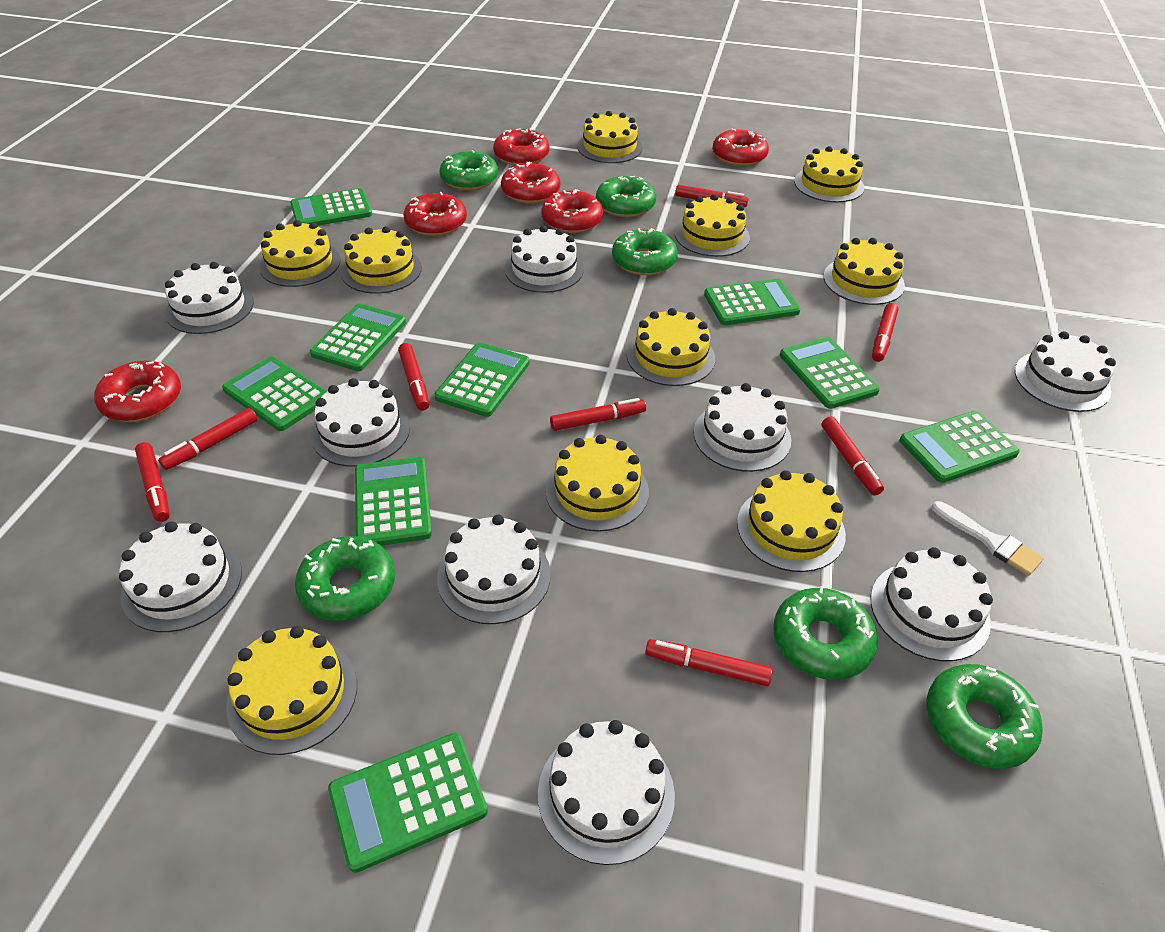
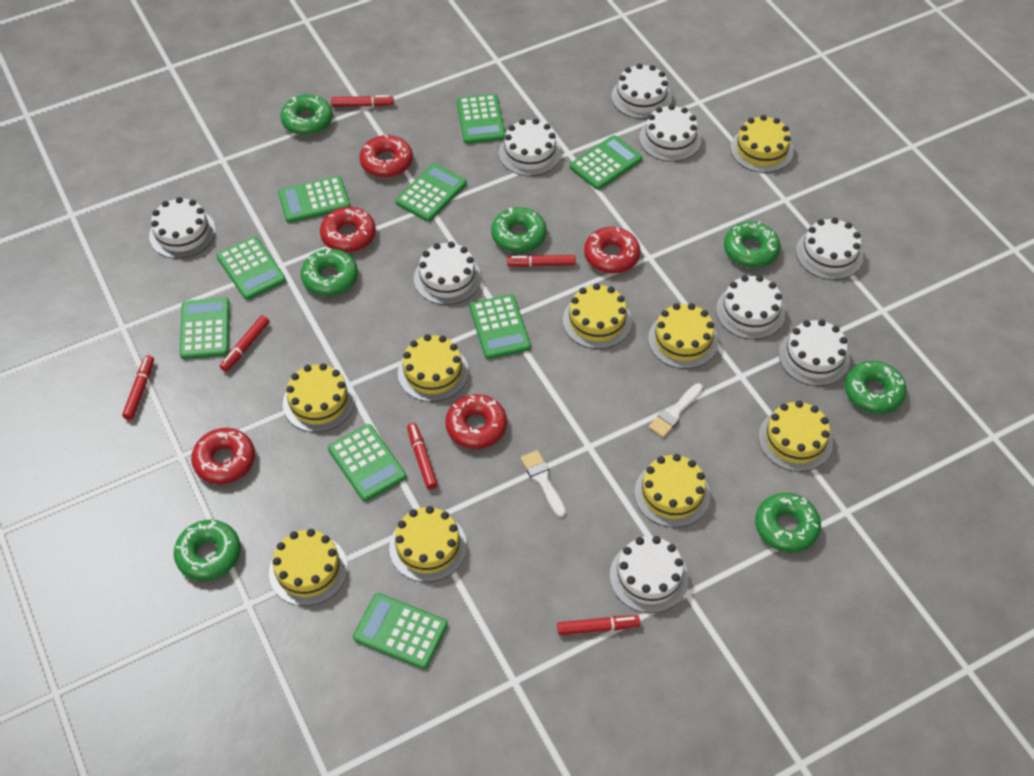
green donut: 6 -> 7
red donut: 6 -> 5
red marker: 8 -> 6
white brush: 1 -> 2
yellow cake: 10 -> 9

